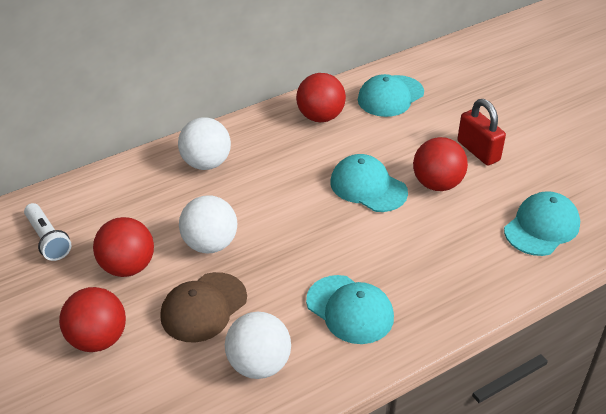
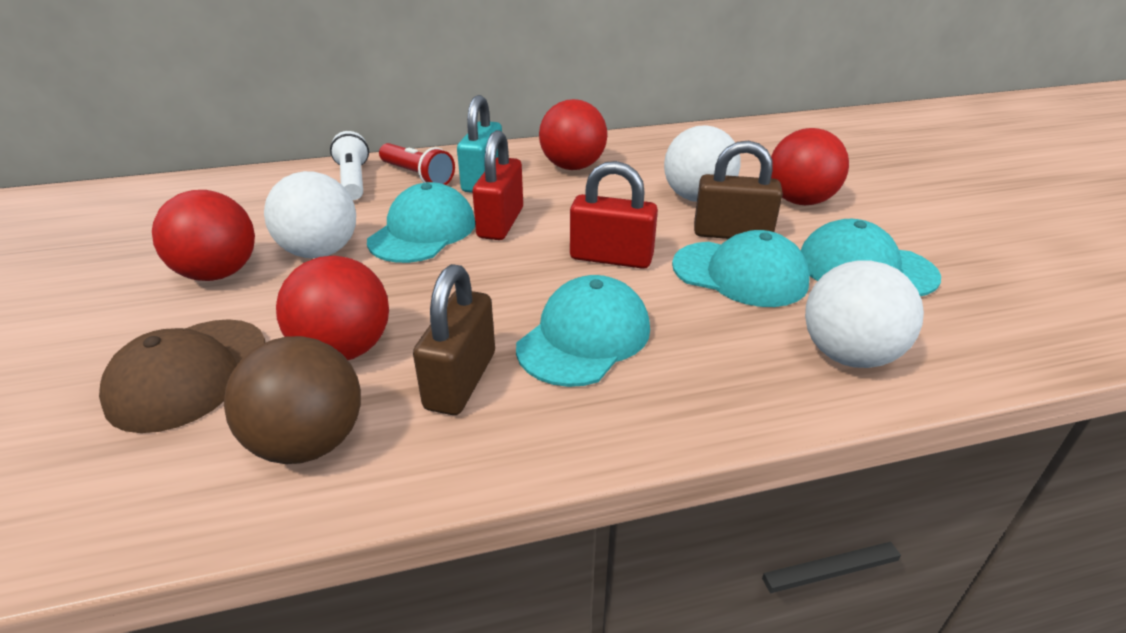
brown ball: 0 -> 1
brown padlock: 0 -> 2
red flashlight: 0 -> 1
red padlock: 1 -> 2
turquoise padlock: 0 -> 1

